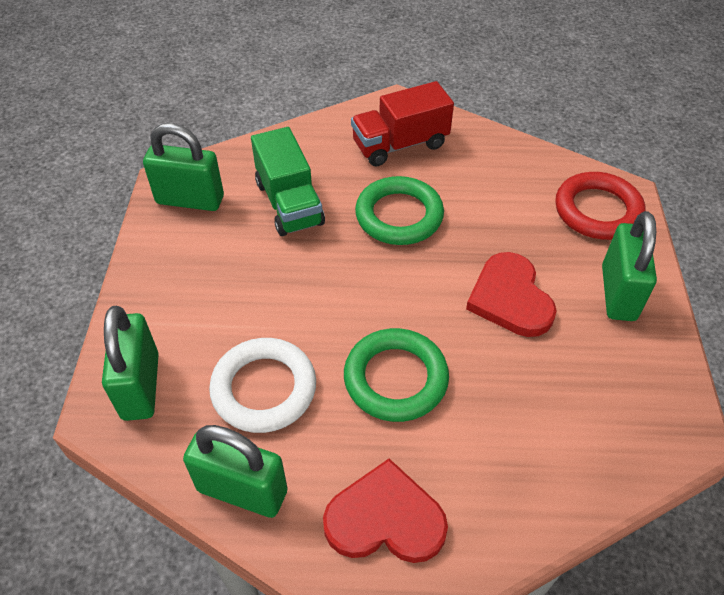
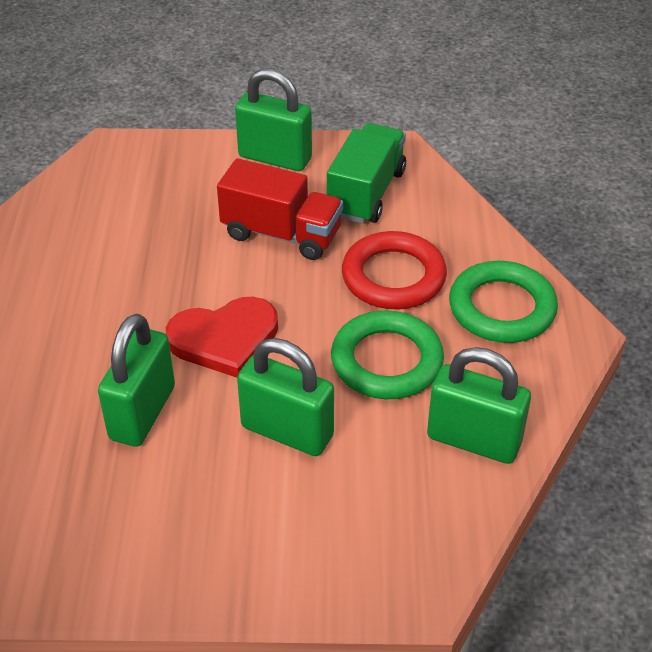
red heart: 2 -> 1
white ring: 1 -> 0

